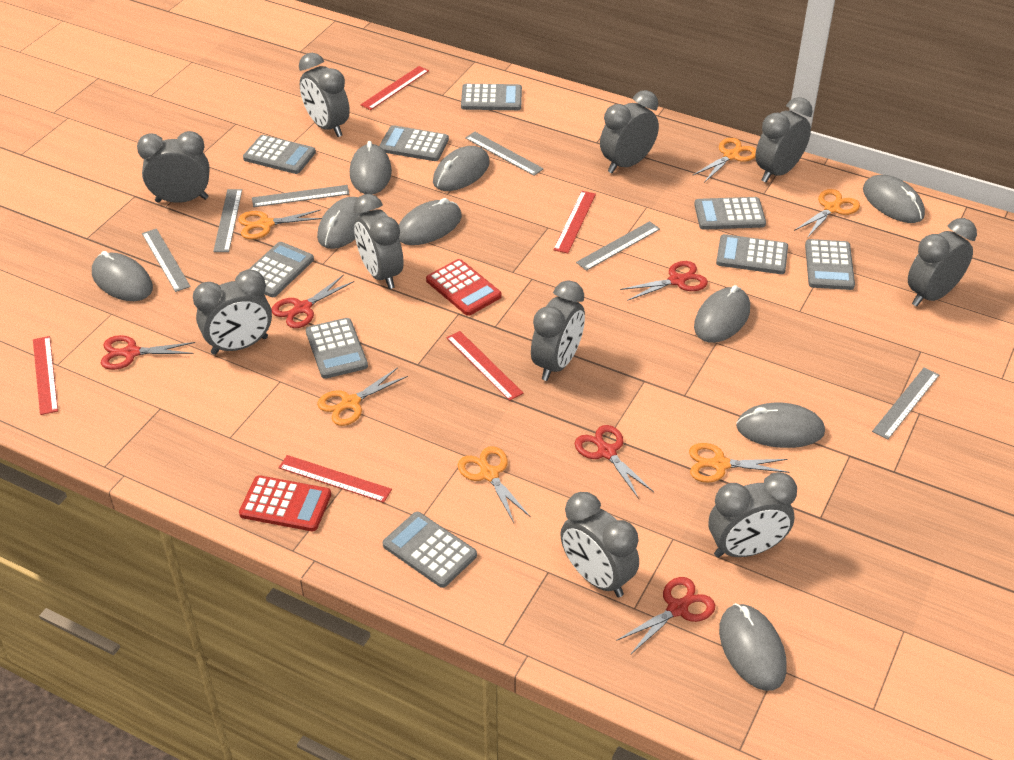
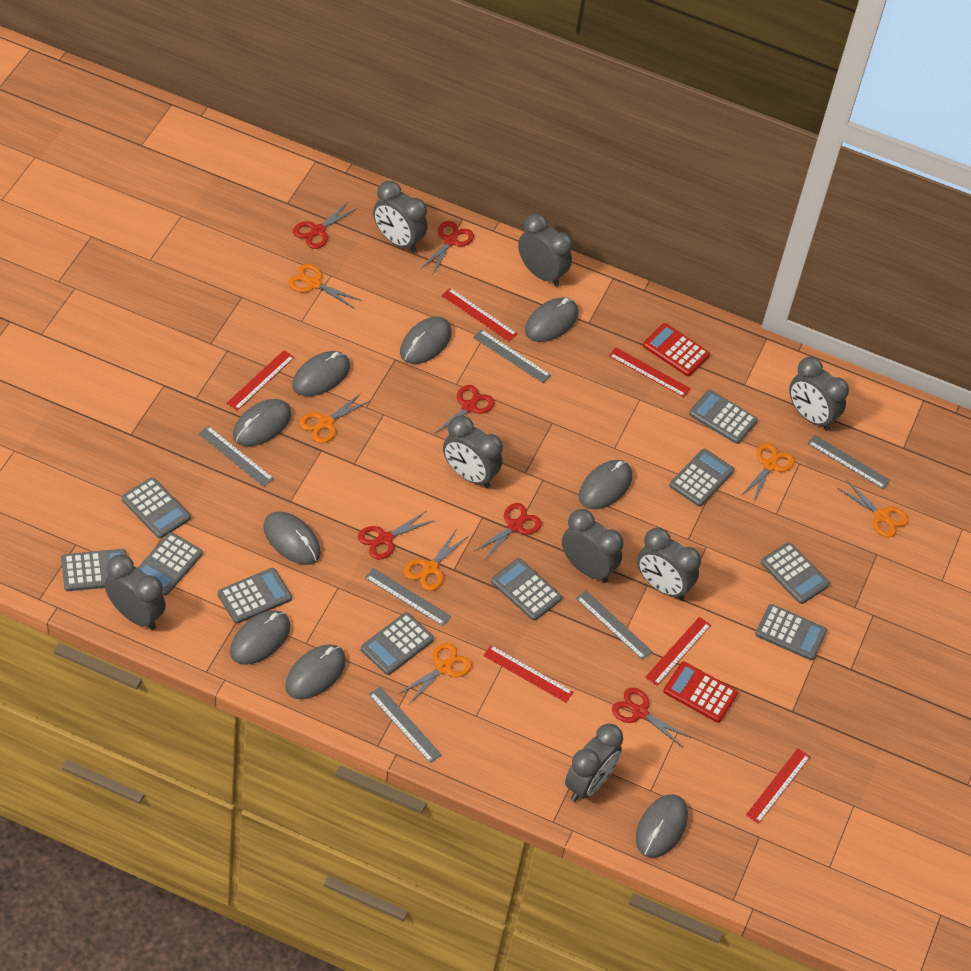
grey calculator: 9 -> 10
grey clock: 10 -> 8
red ruler: 5 -> 6
red scissors: 5 -> 6

